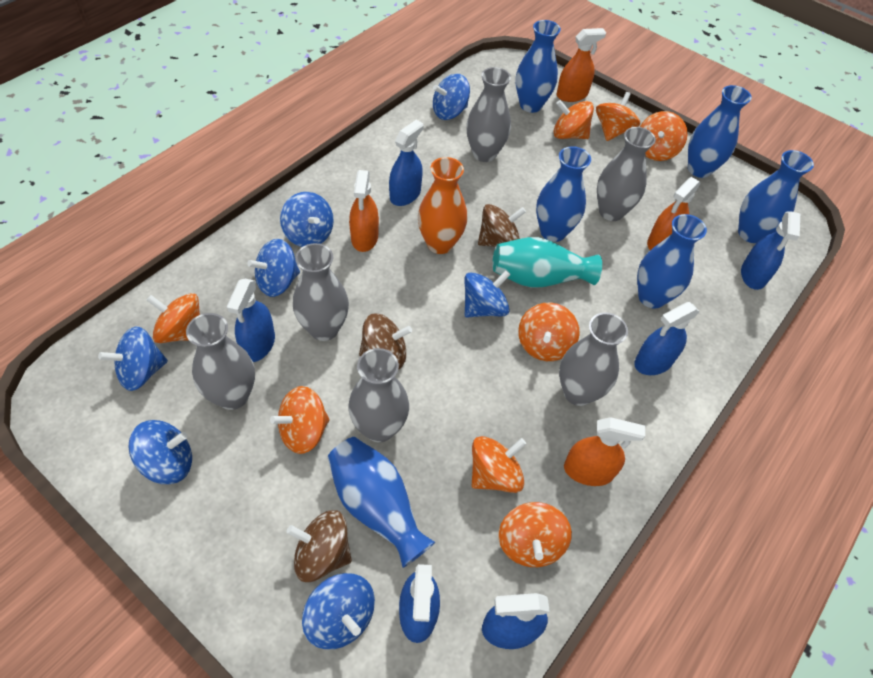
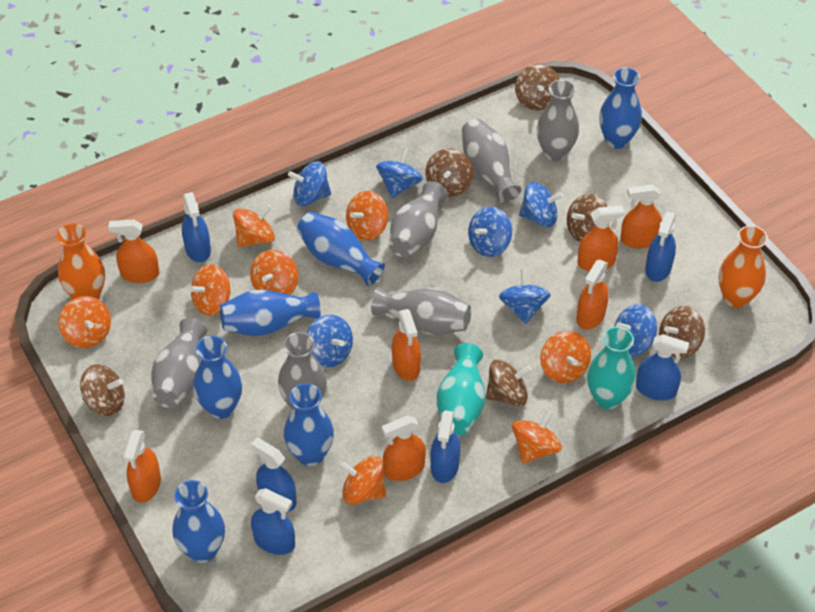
brown spinning top: 3 -> 6
orange spray bottle: 4 -> 7
orange vase: 1 -> 2
turquoise vase: 1 -> 2

